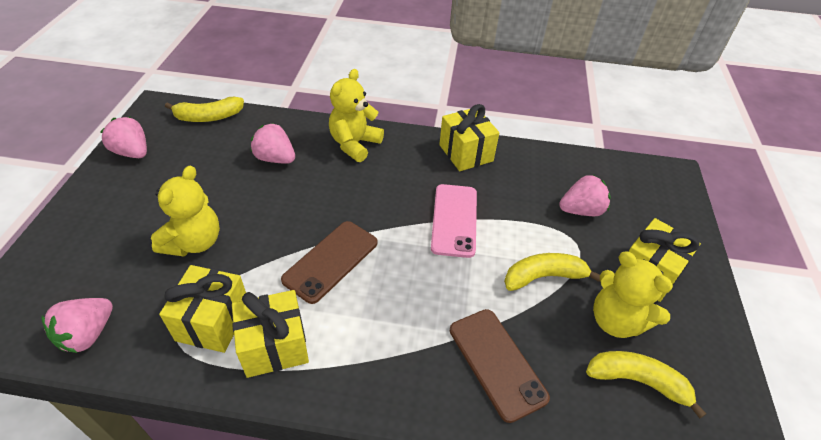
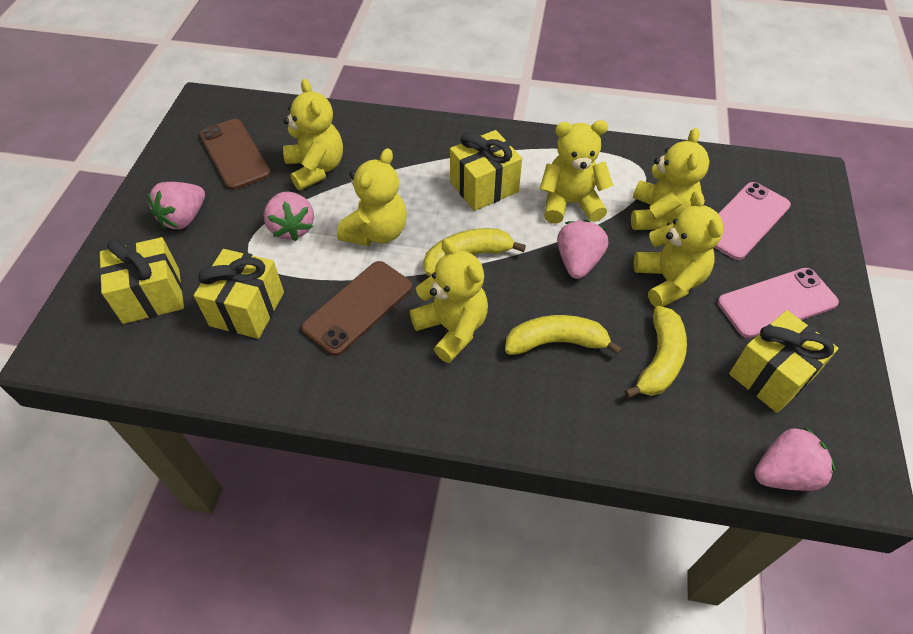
pink phone: 1 -> 2
yellow teddy bear: 3 -> 6

